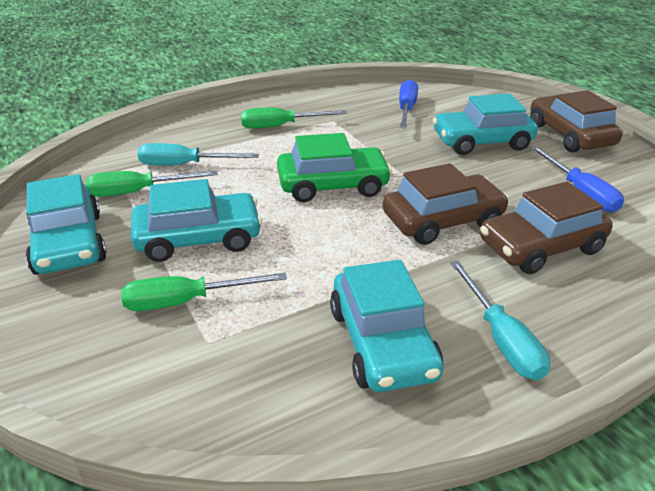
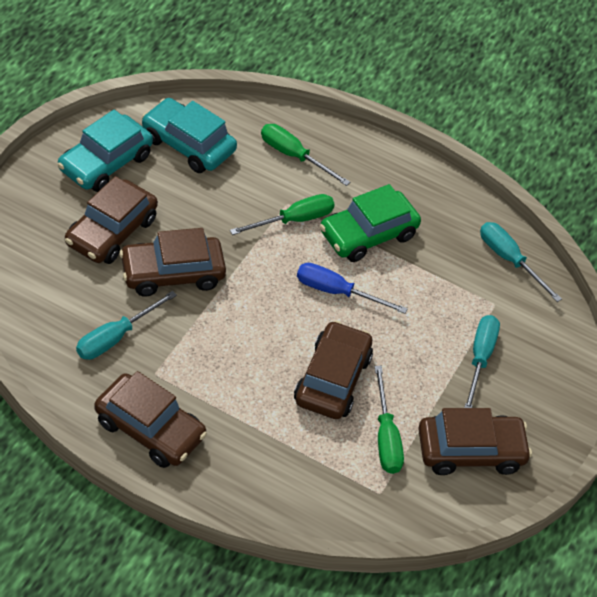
blue screwdriver: 2 -> 1
brown car: 3 -> 5
turquoise car: 4 -> 2
turquoise screwdriver: 2 -> 3

